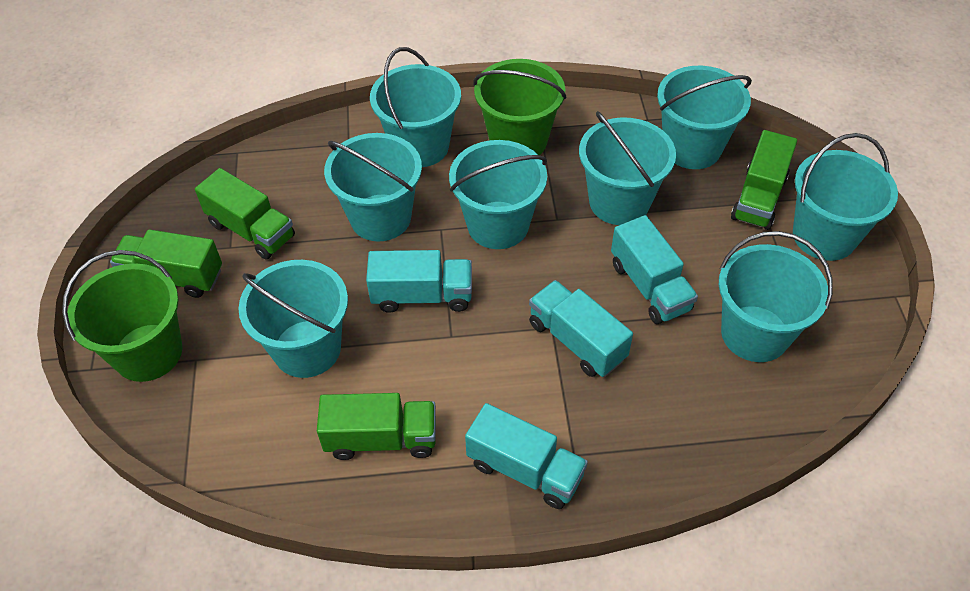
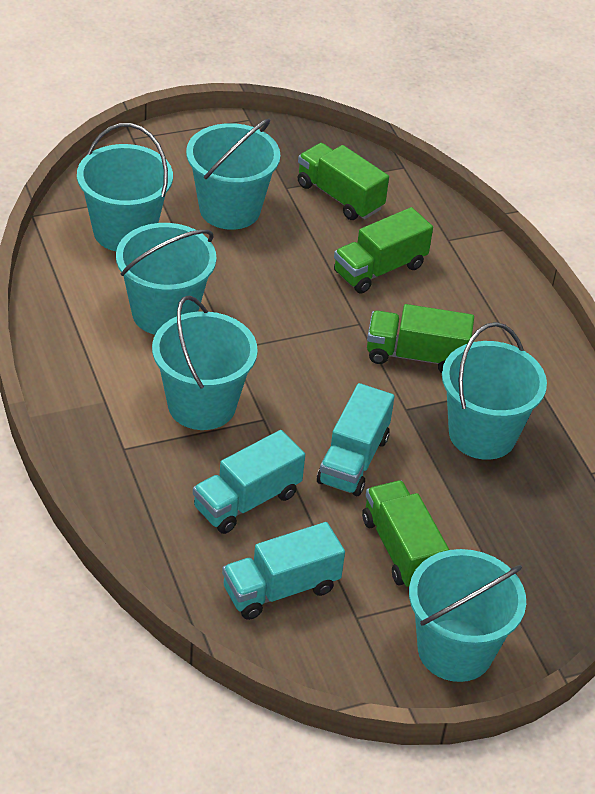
green bucket: 2 -> 0
turquoise bucket: 8 -> 6
turquoise truck: 4 -> 3

